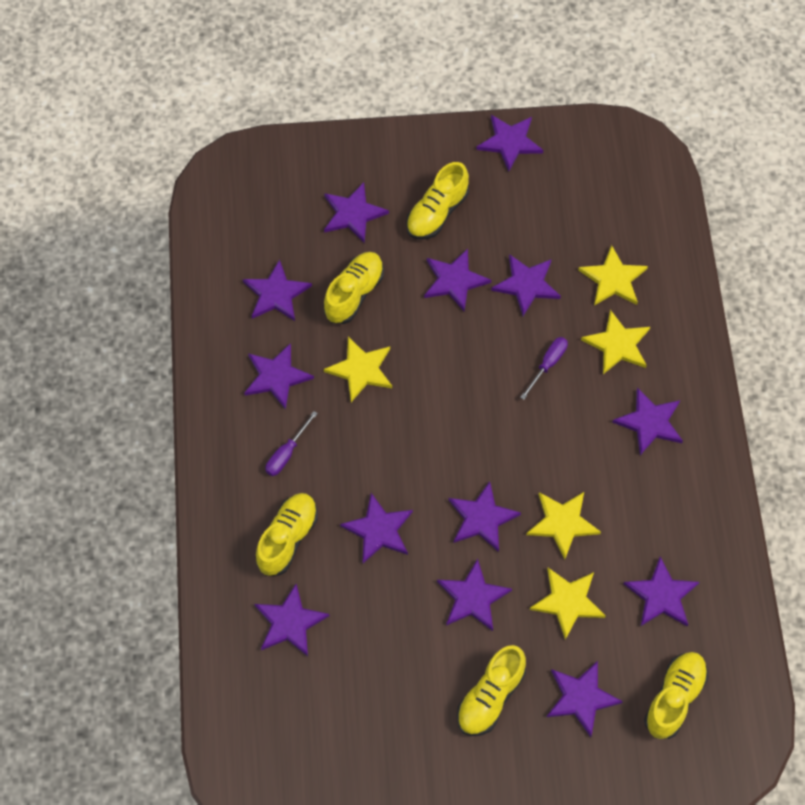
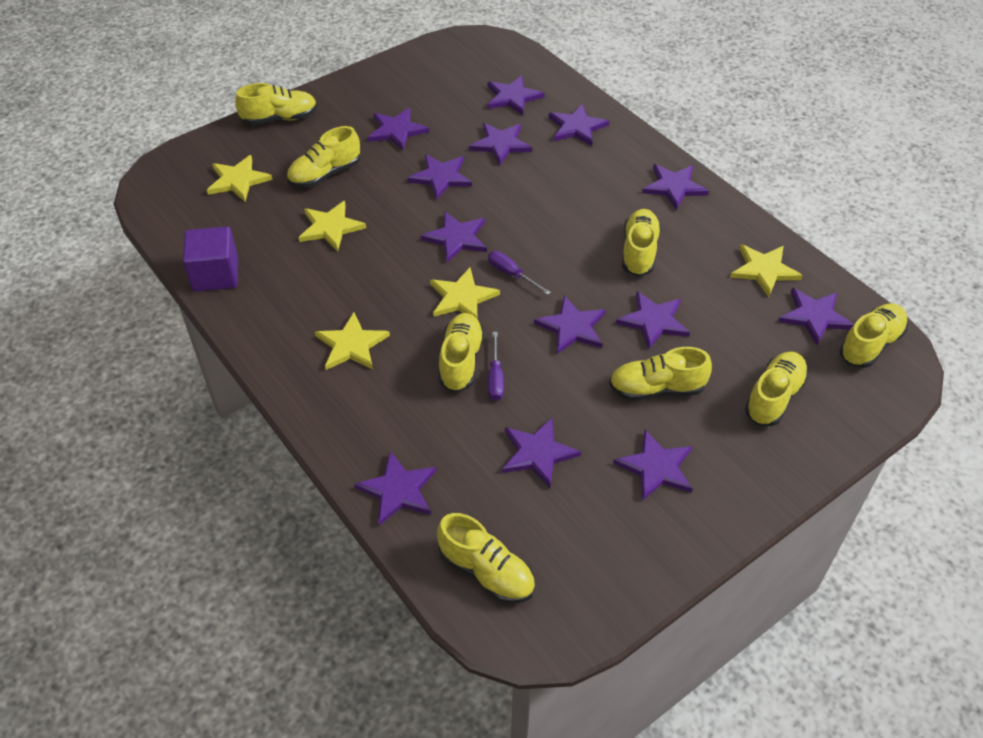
purple cube: 0 -> 1
yellow shoe: 5 -> 8

